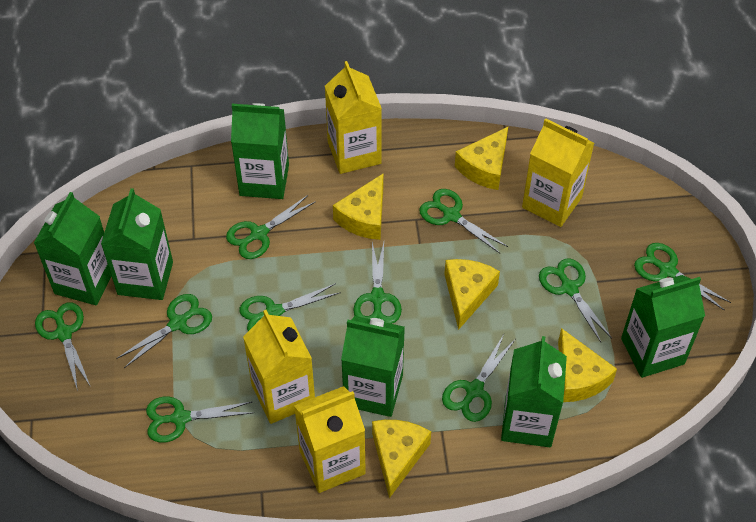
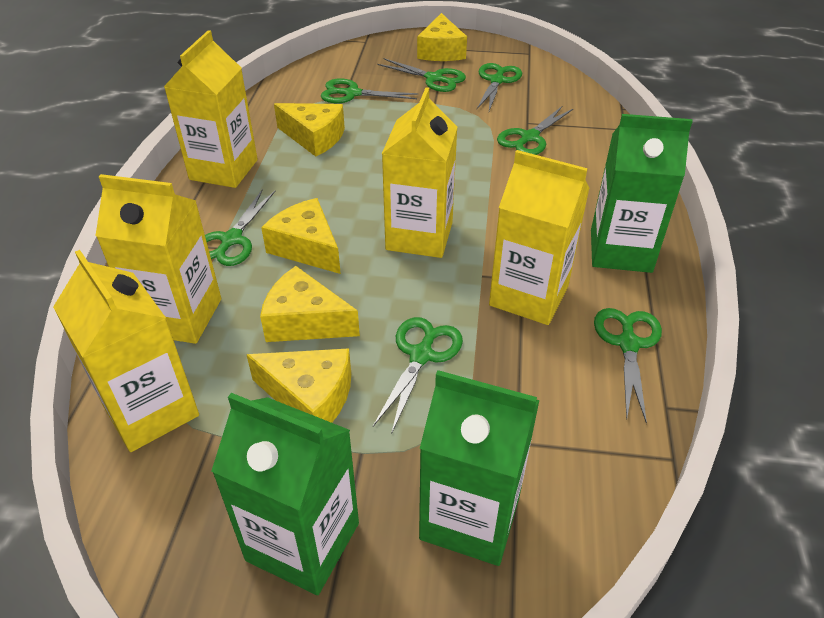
green carton: 6 -> 3
green scissors: 10 -> 7
yellow carton: 4 -> 5

